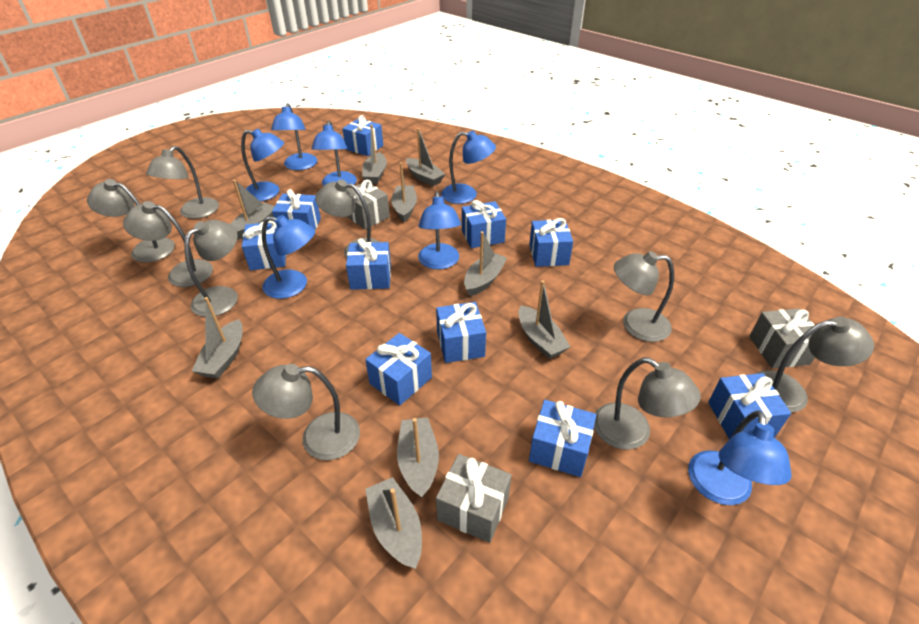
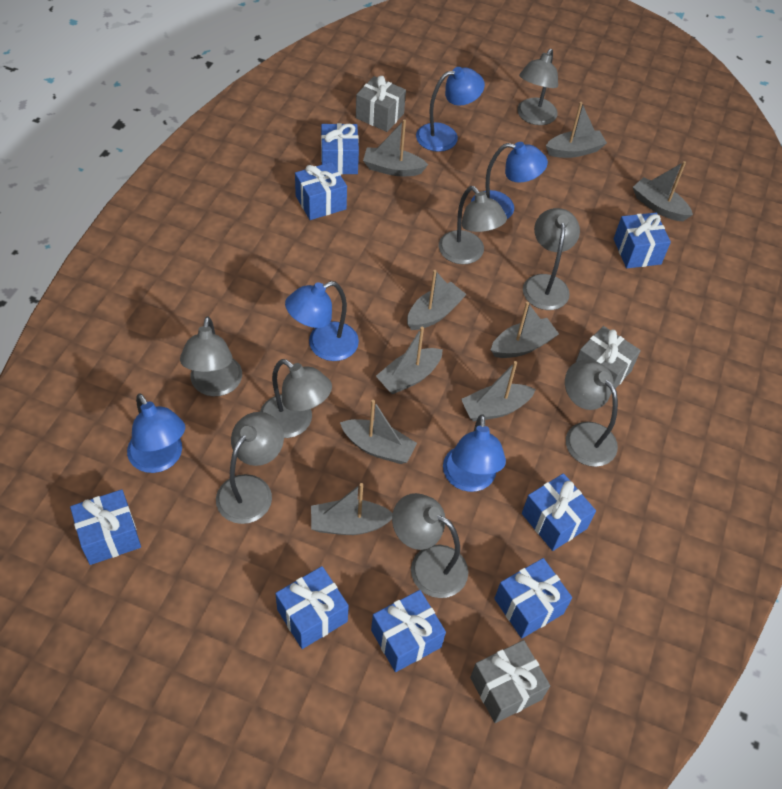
blue gift: 10 -> 8
blue lamp: 7 -> 5
grey lamp: 9 -> 8

